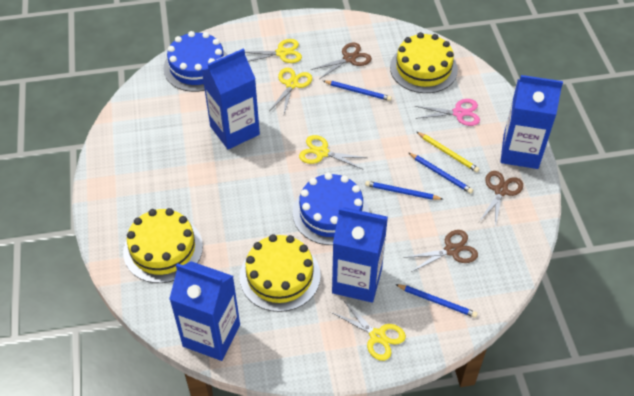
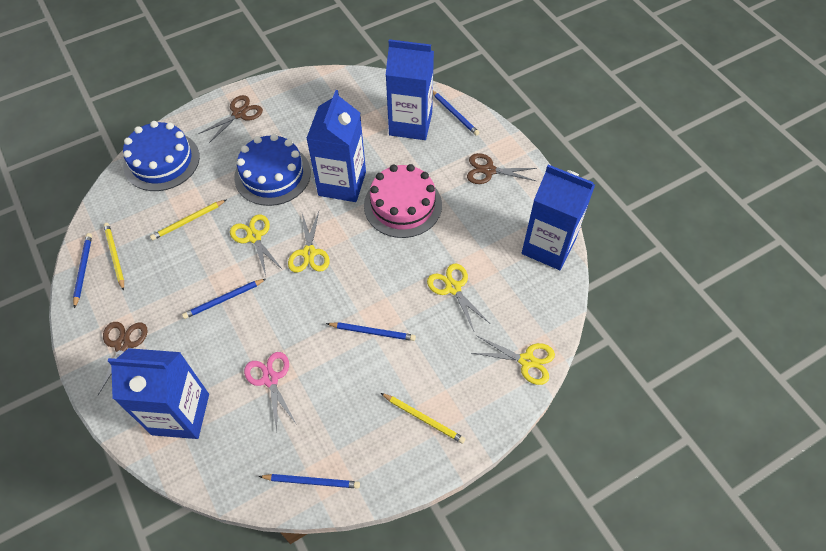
blue pencil: 4 -> 5
pink cake: 0 -> 1
yellow cake: 3 -> 0
yellow pencil: 1 -> 3

